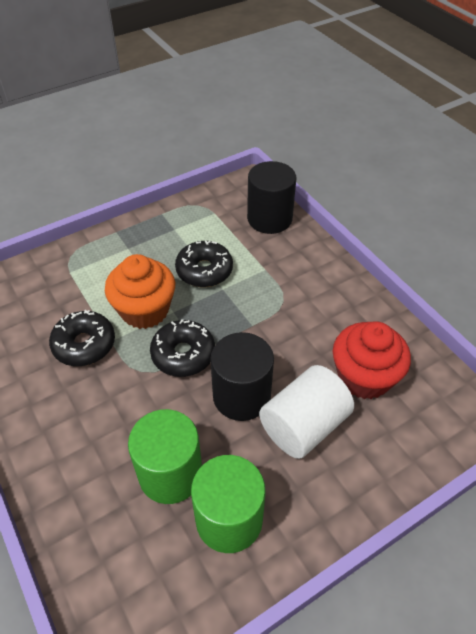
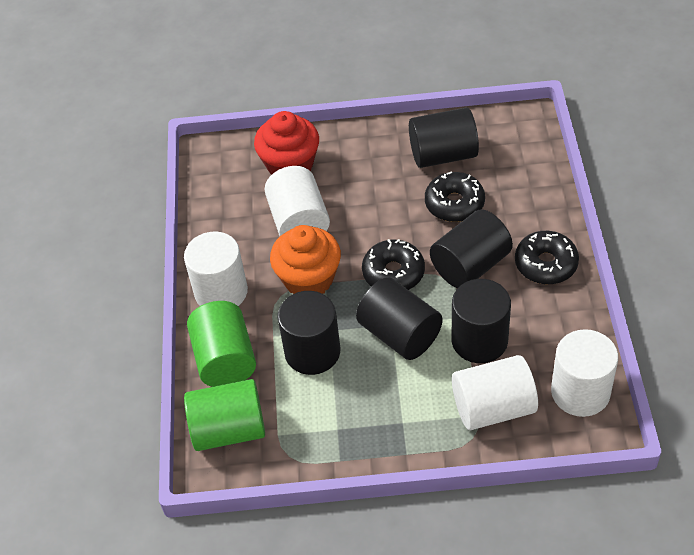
black cylinder: 2 -> 5
white cylinder: 1 -> 4

